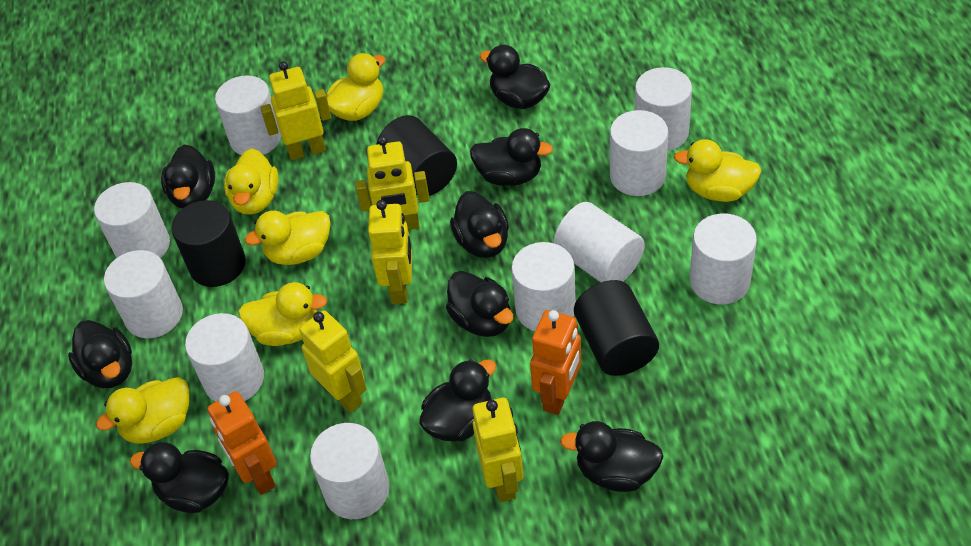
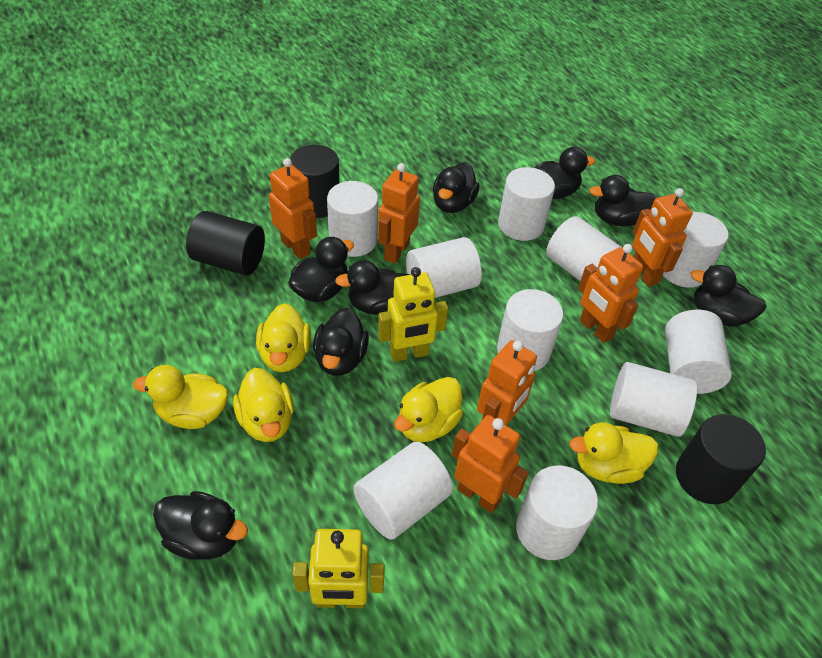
black duck: 9 -> 8
orange robot: 2 -> 6
yellow duck: 6 -> 5
yellow robot: 5 -> 2

